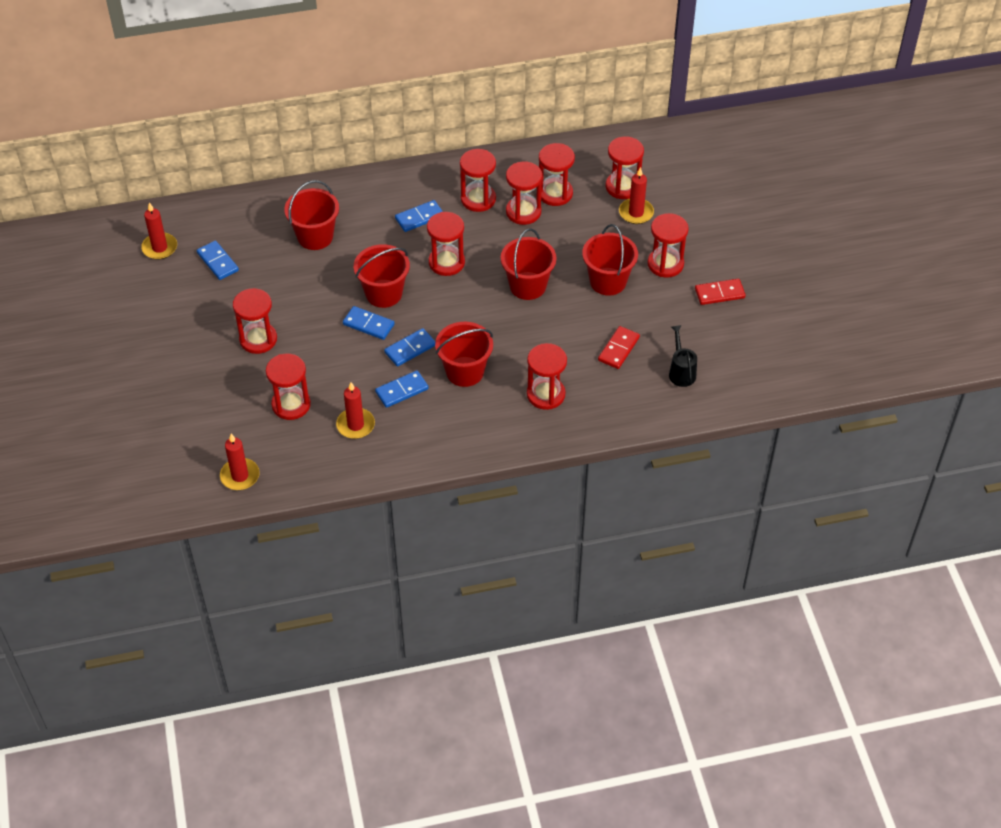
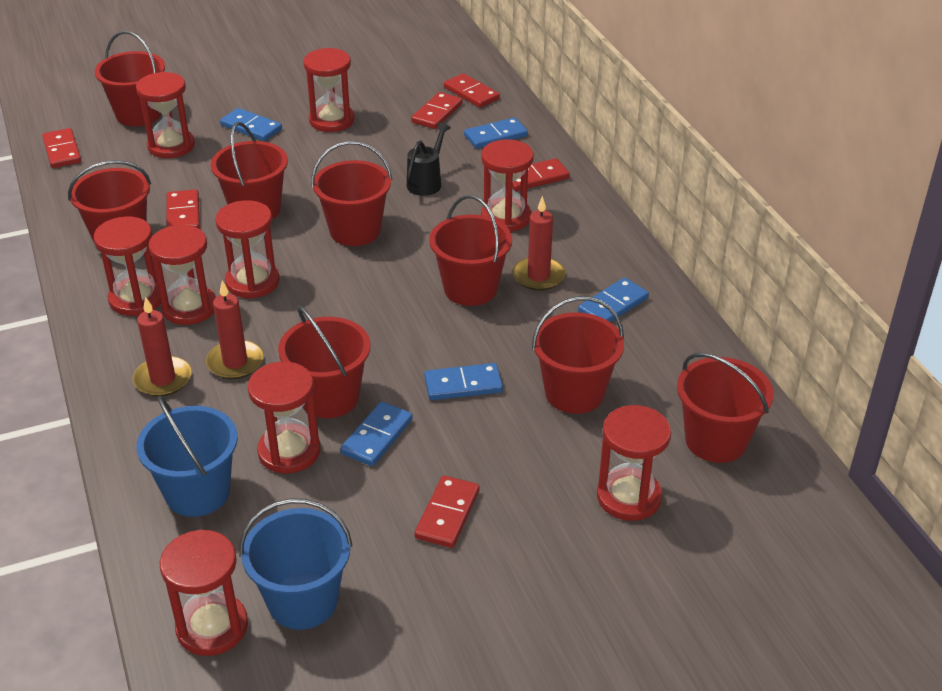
blue bucket: 0 -> 2
red bucket: 5 -> 8
red candle: 4 -> 3
red domino: 2 -> 6

